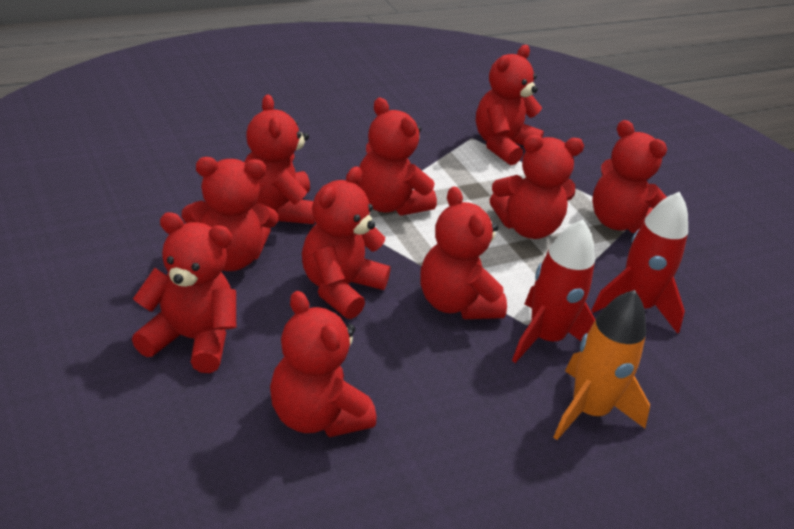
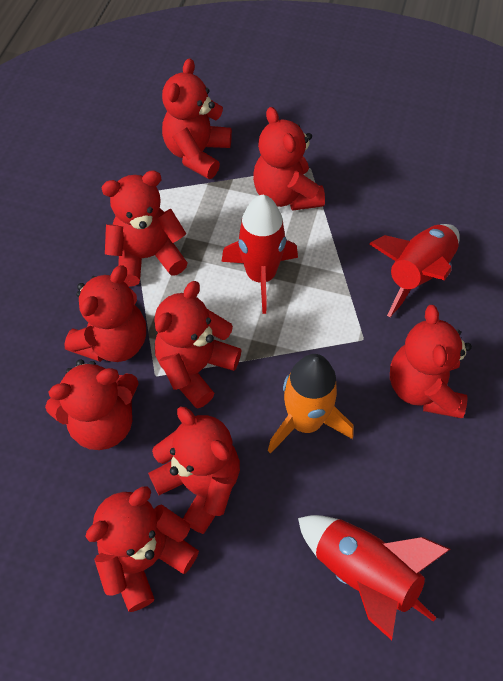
red rocket: 2 -> 3
red teddy bear: 10 -> 9

